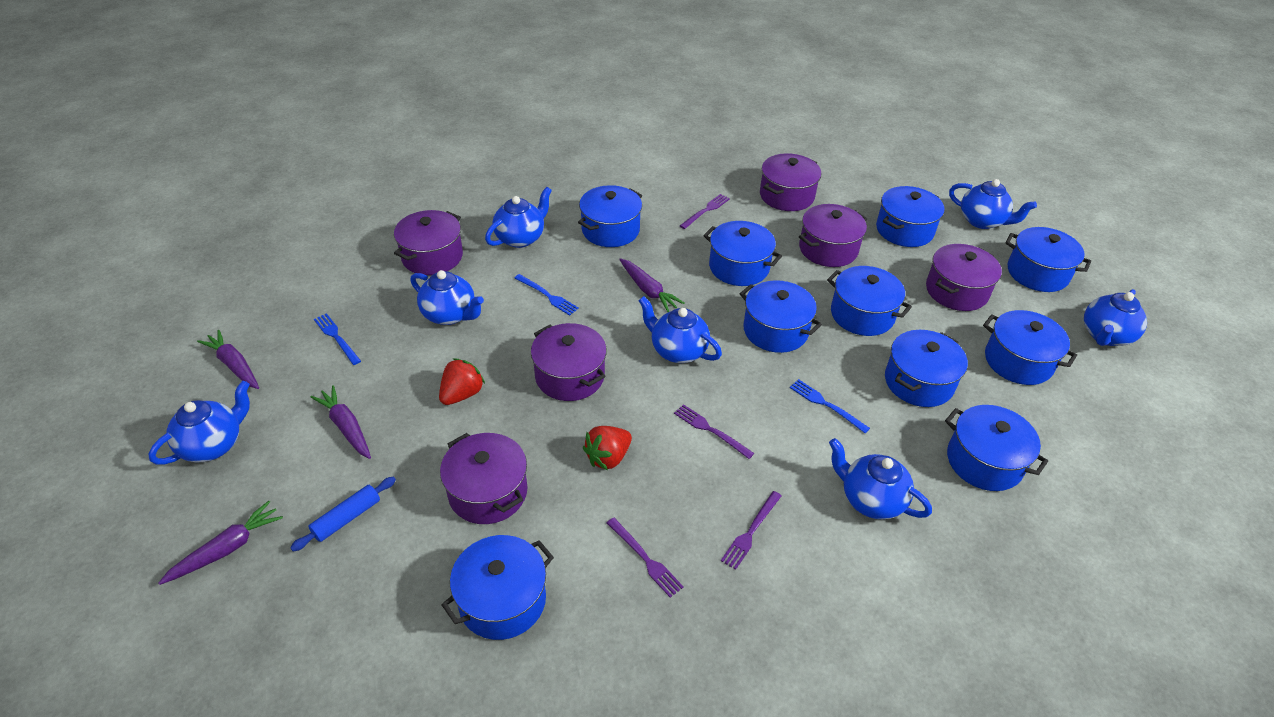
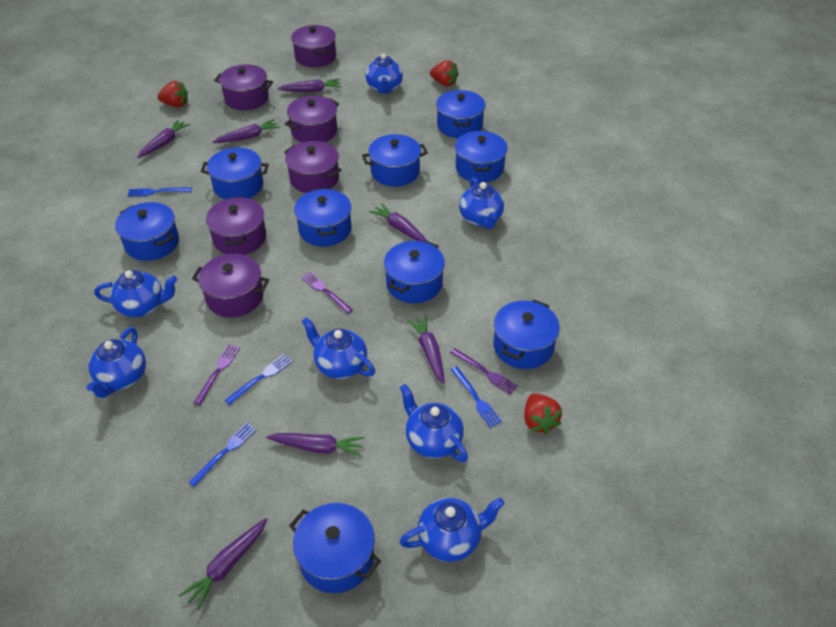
blue fork: 3 -> 4
blue pot: 10 -> 9
blue rolling pin: 1 -> 0
purple carrot: 4 -> 7
purple fork: 4 -> 3
red strawberry: 2 -> 3

